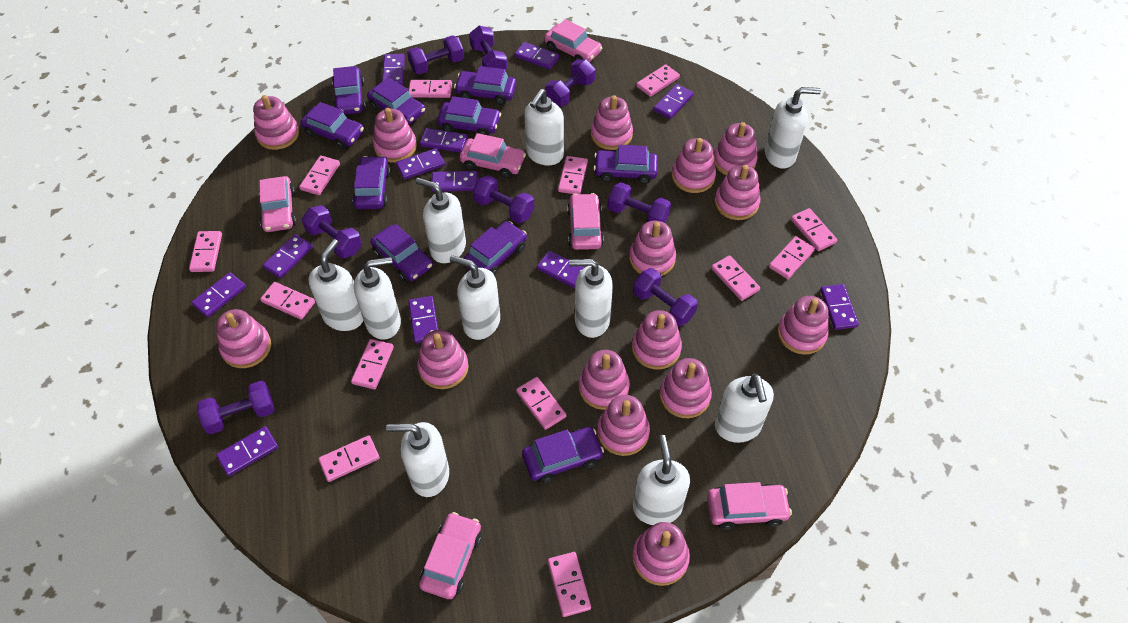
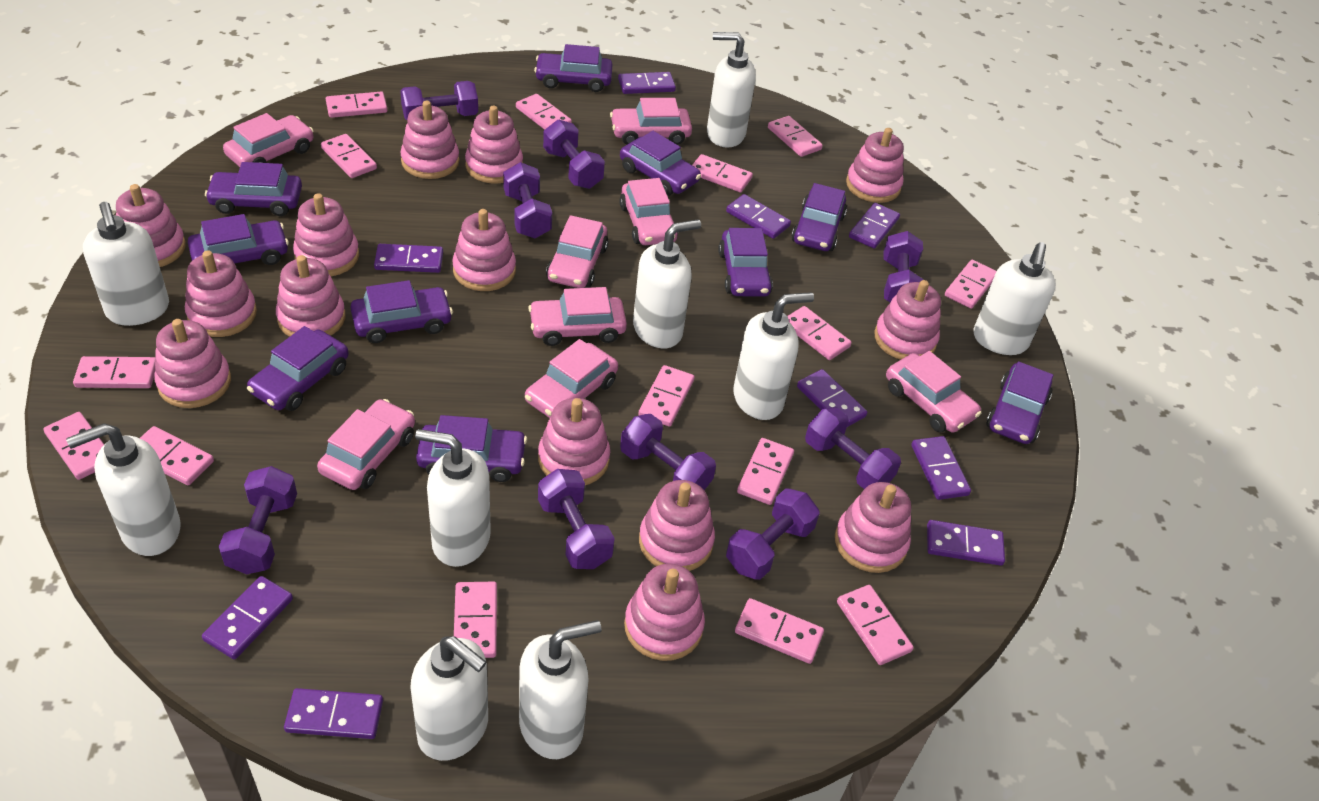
pink car: 6 -> 8
pink domino: 13 -> 15
pink stacking toy: 15 -> 14
purple domino: 12 -> 9
purple dumbbell: 8 -> 9
white soap dispenser: 10 -> 9

